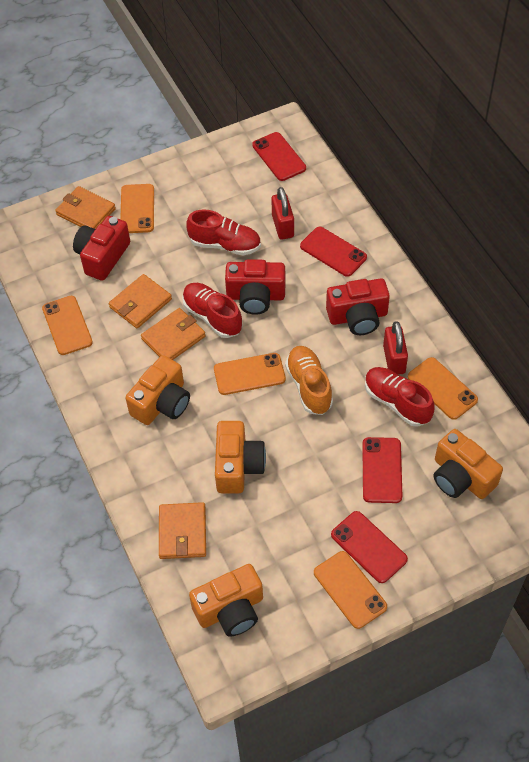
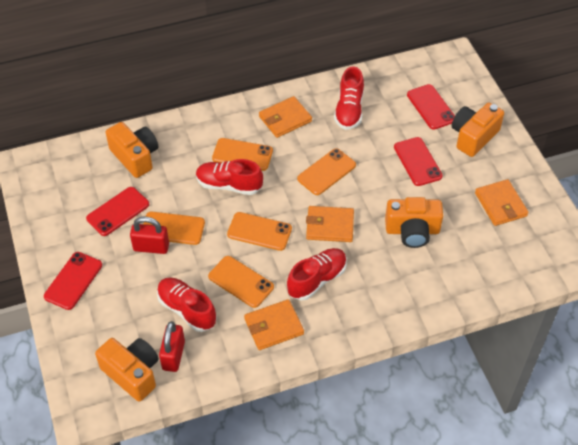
orange shoe: 1 -> 0
red camera: 3 -> 0
red shoe: 3 -> 4

